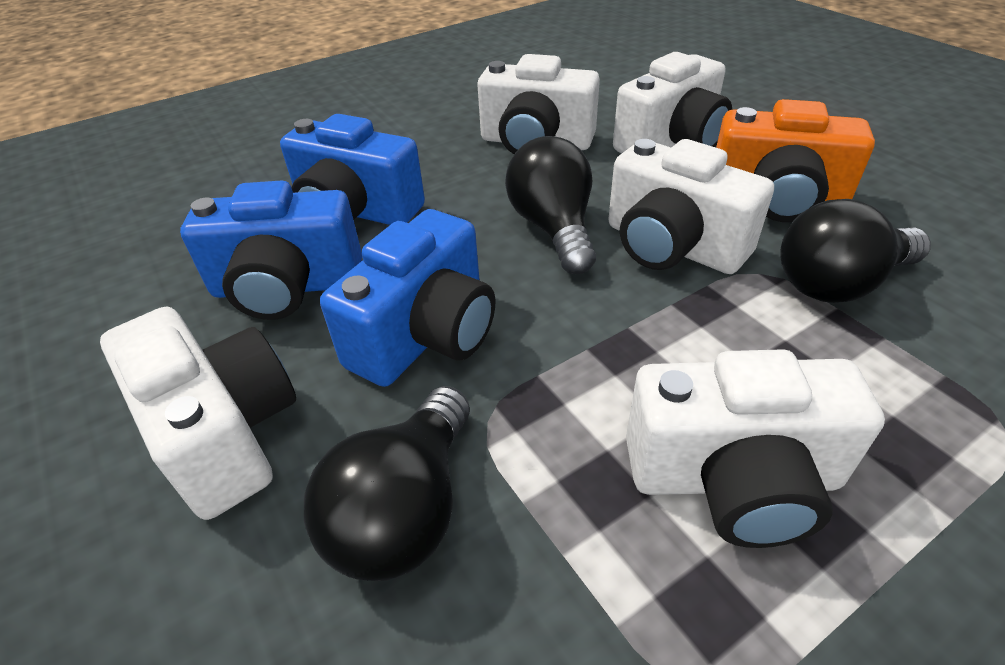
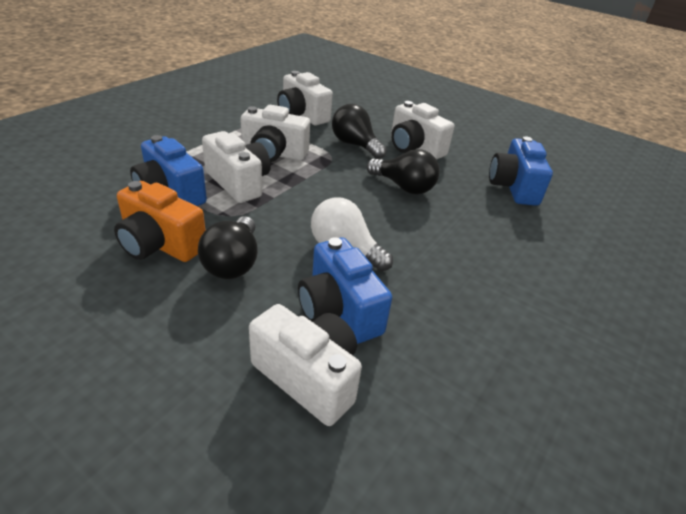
white light bulb: 0 -> 1

